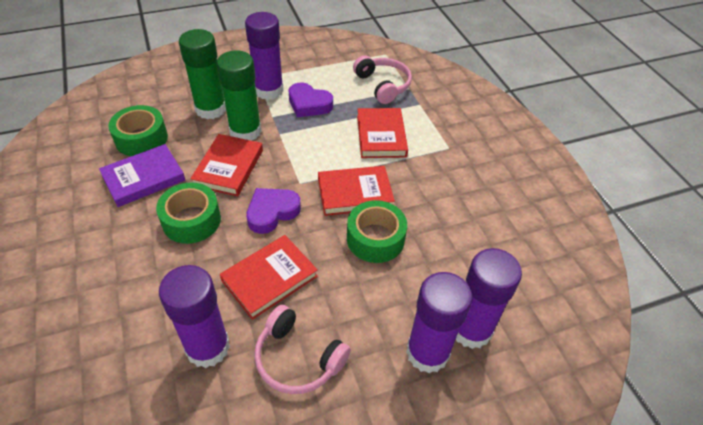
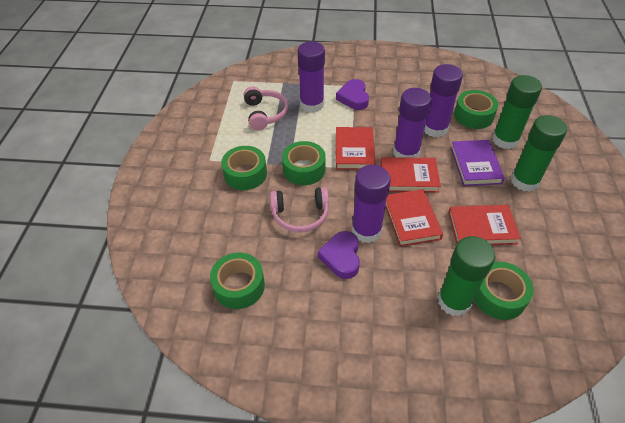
green glue stick: 2 -> 3
green tape: 3 -> 5

